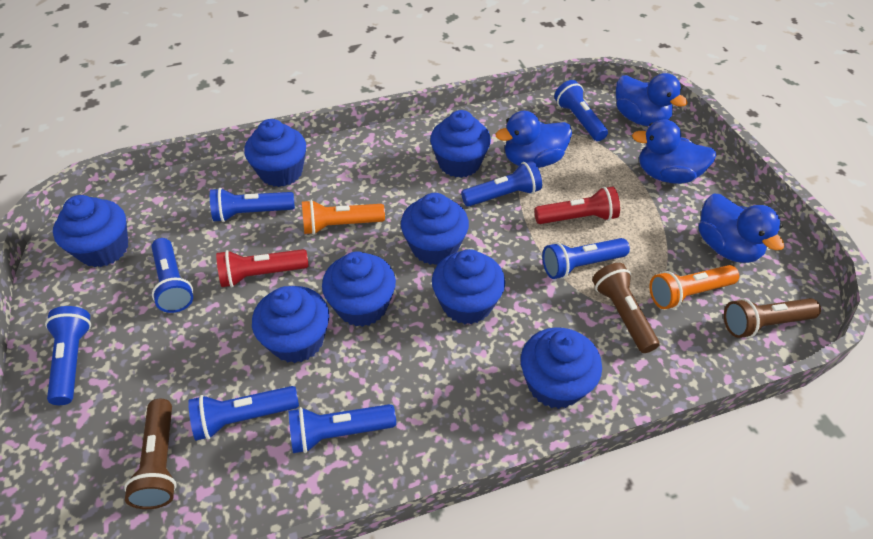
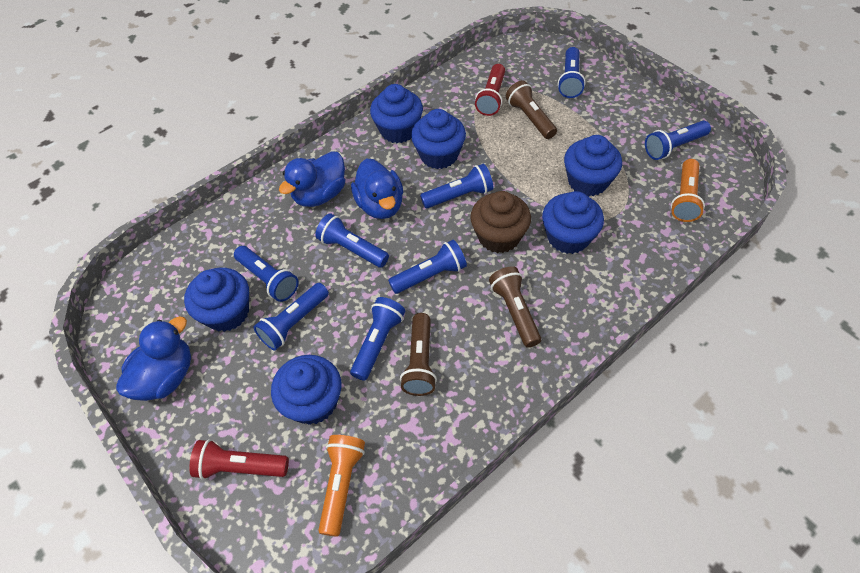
blue cupcake: 8 -> 6
blue duck: 4 -> 3
brown cupcake: 0 -> 1

